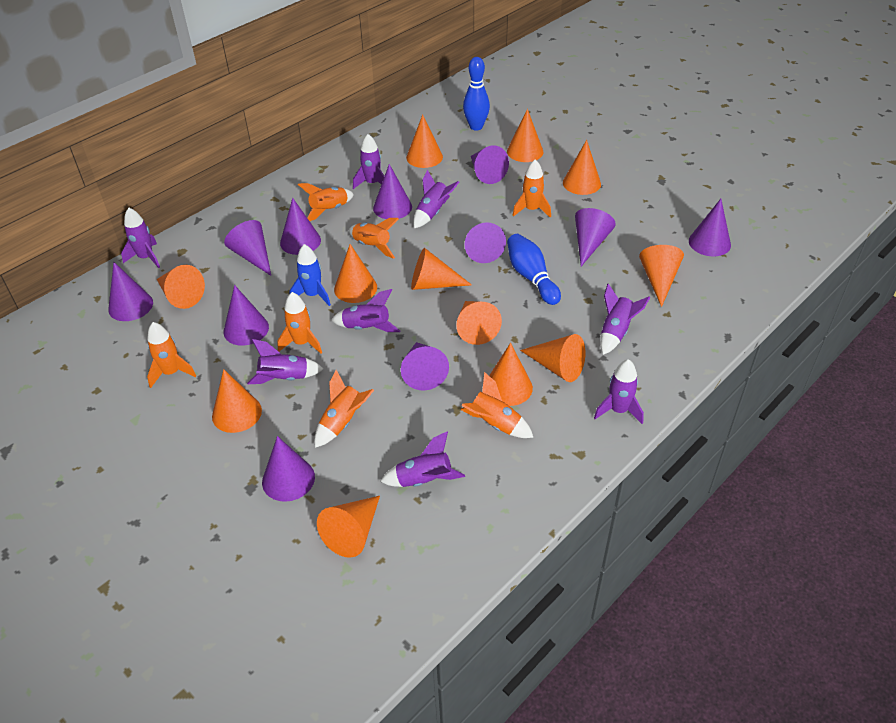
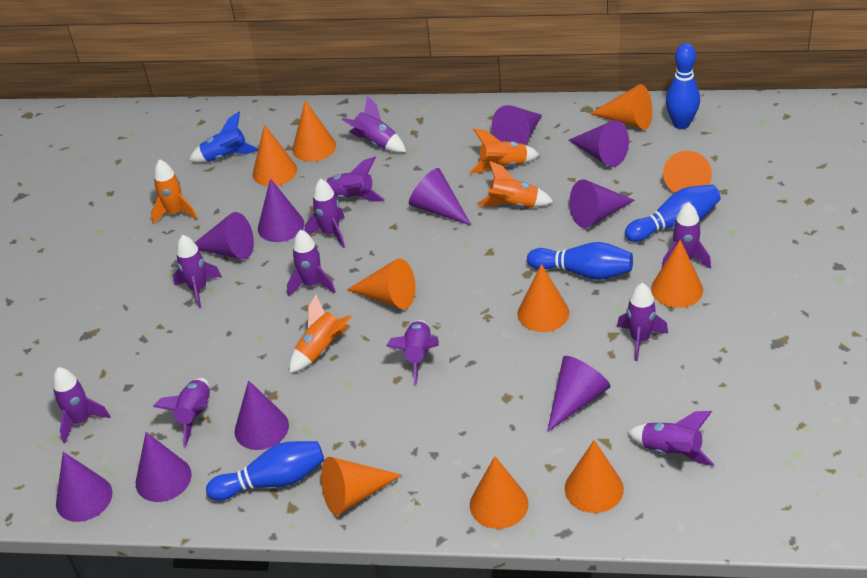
blue bowling pin: 2 -> 4
orange cone: 12 -> 10
orange rocket: 7 -> 4
purple cone: 11 -> 10
purple rocket: 8 -> 11

